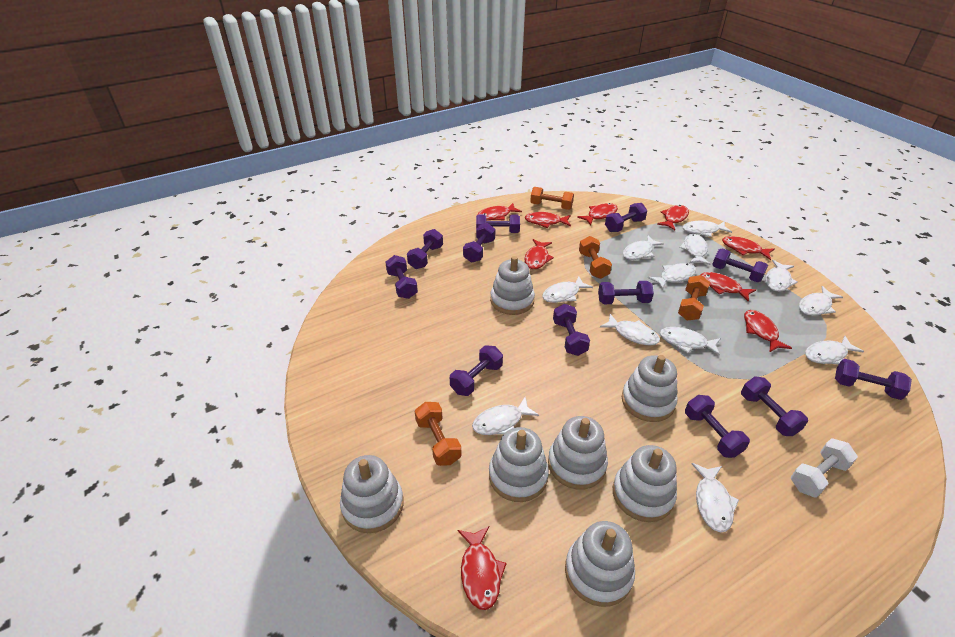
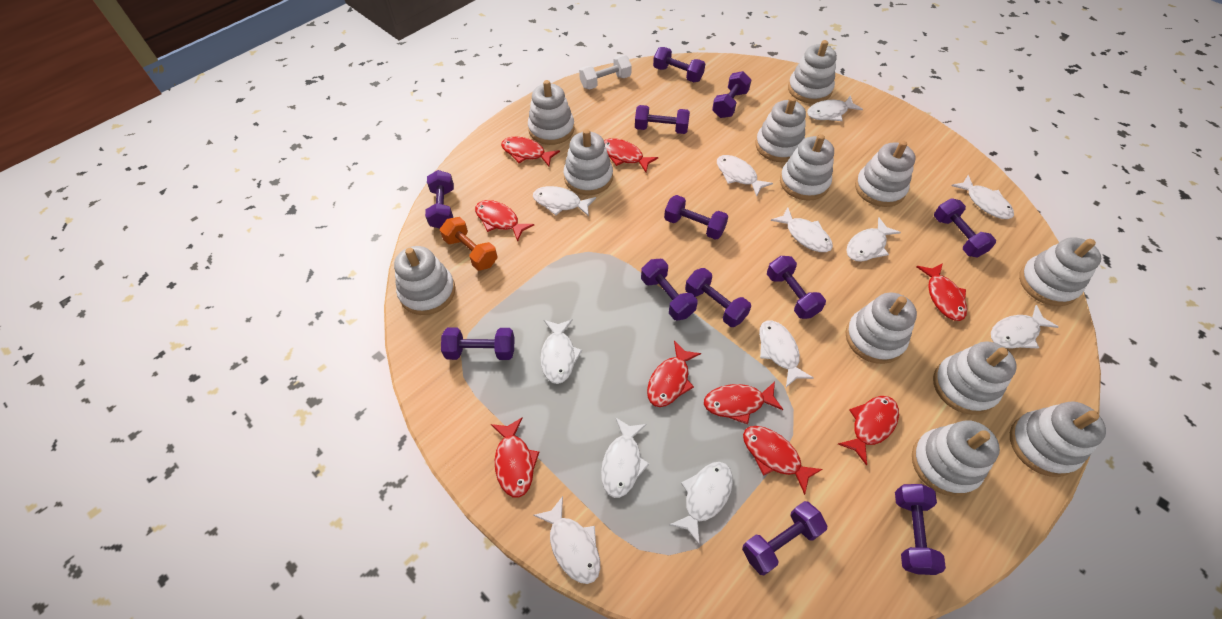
orange dumbbell: 4 -> 1
white stacking toy: 7 -> 12

